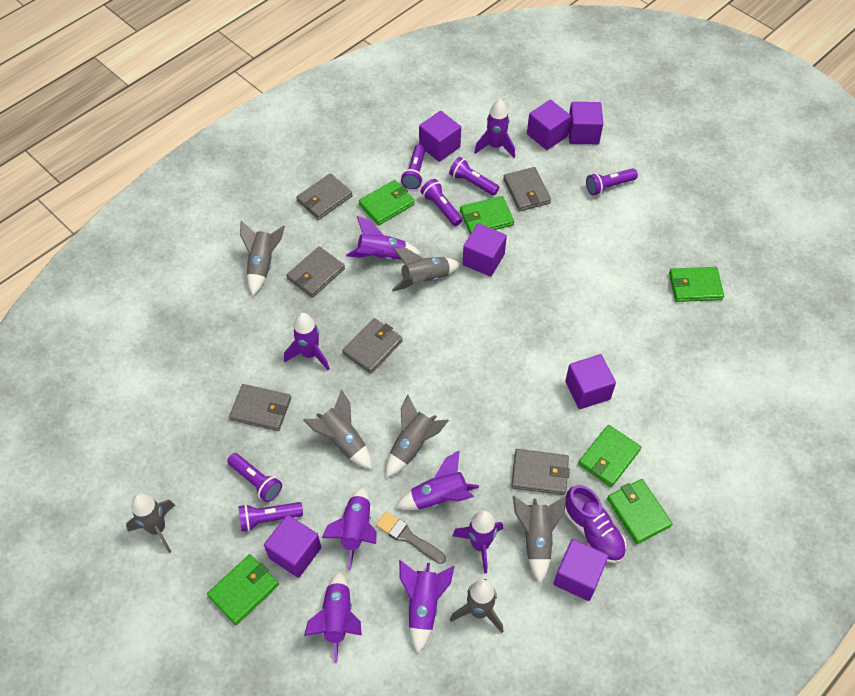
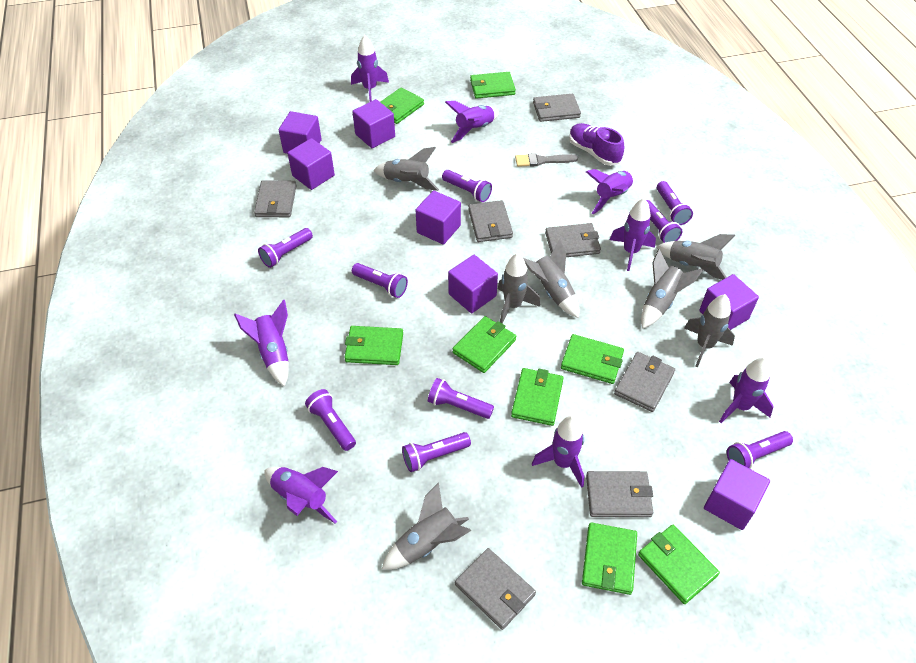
green wallet: 6 -> 8
grey wallet: 6 -> 7
purple flashlight: 6 -> 9

